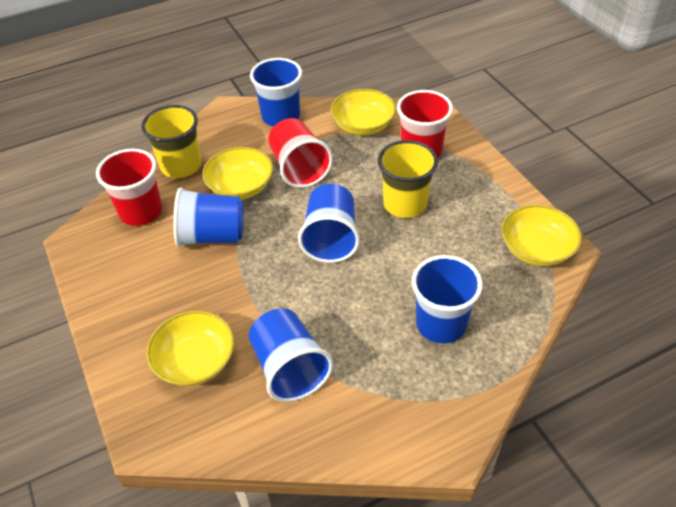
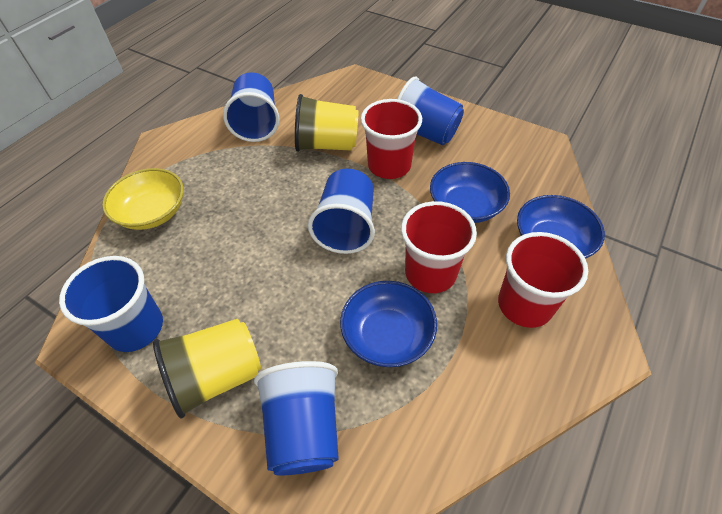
blue bowl: 0 -> 3
yellow bowl: 4 -> 1

